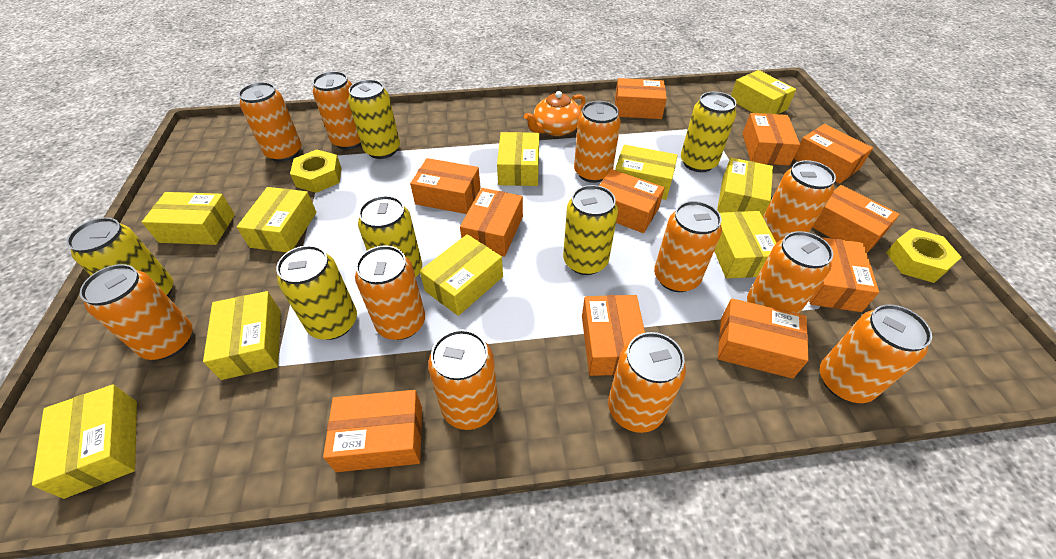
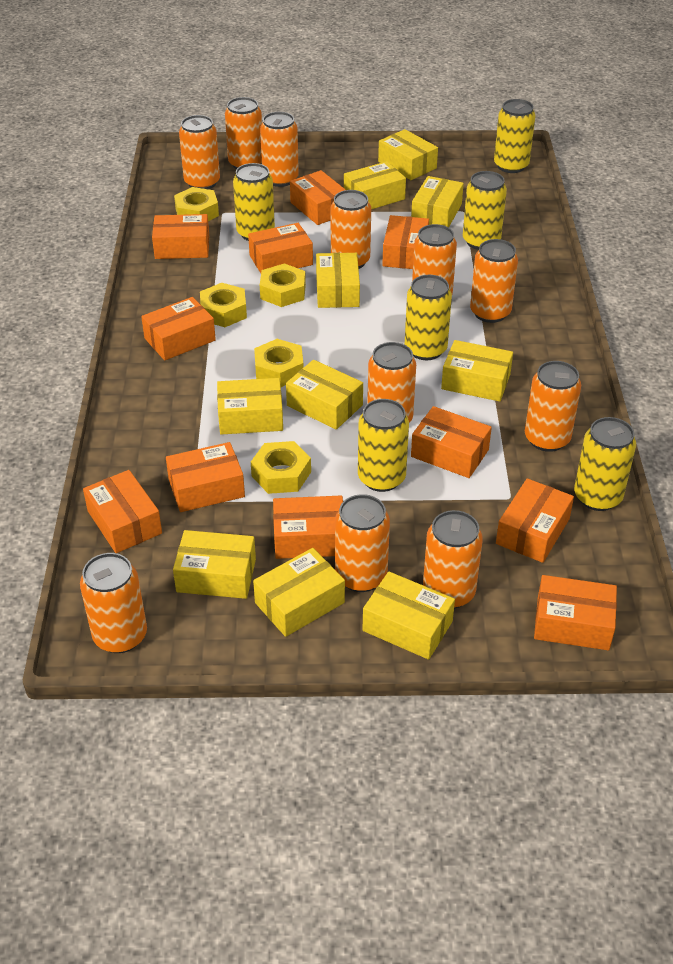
orange teapot: 1 -> 0
yellow nut: 2 -> 5

